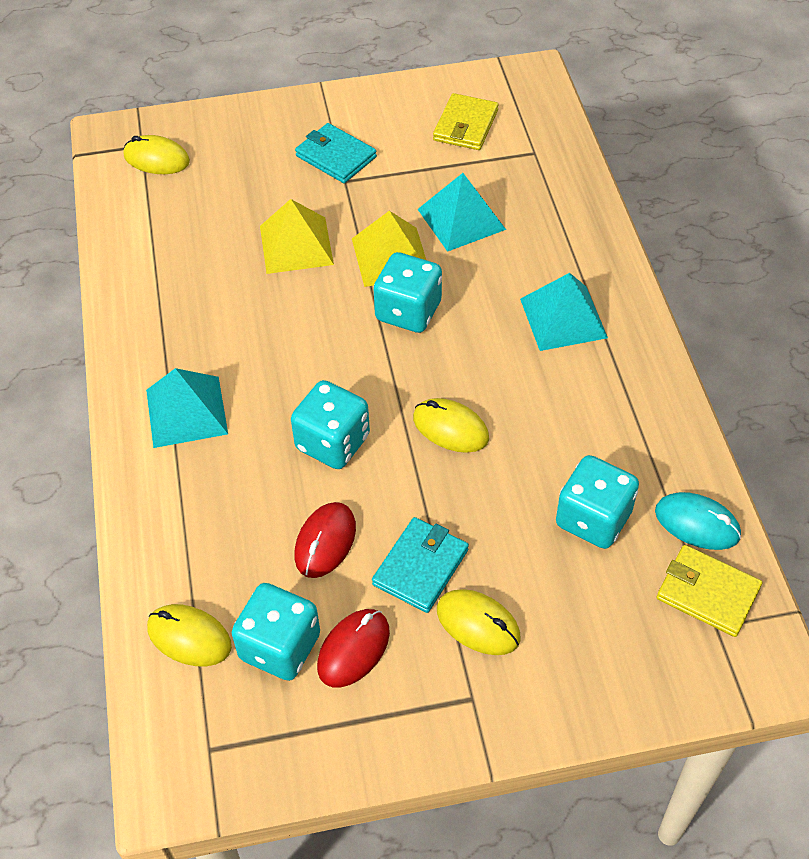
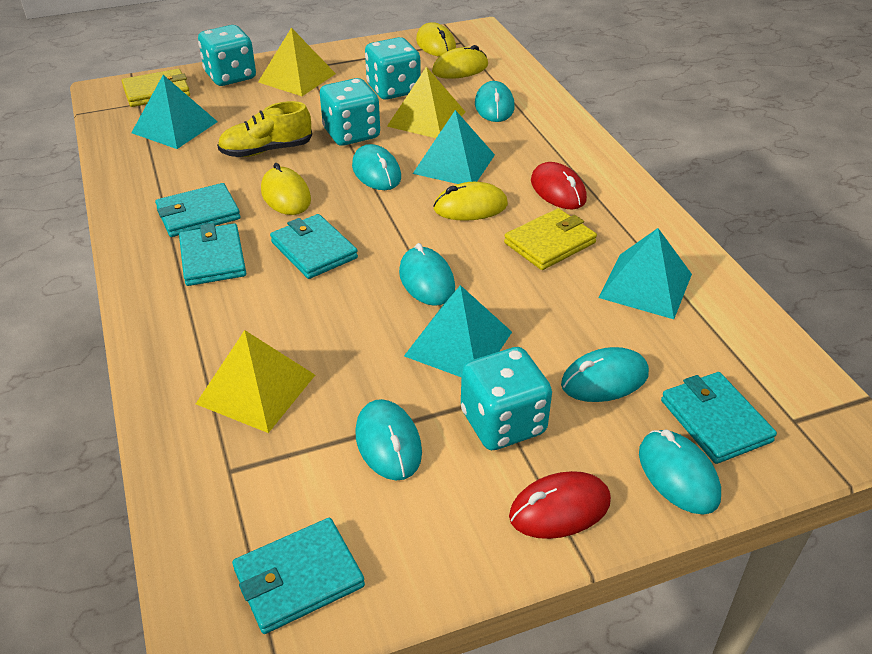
turquoise mouse: 1 -> 6
turquoise pyramid: 3 -> 4
turquoise wallet: 2 -> 5
yellow pyramid: 2 -> 3
yellow shoe: 0 -> 1

